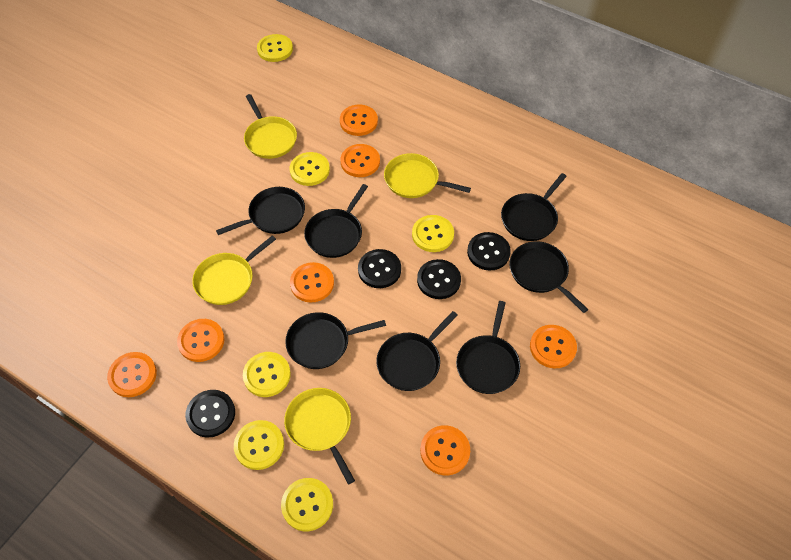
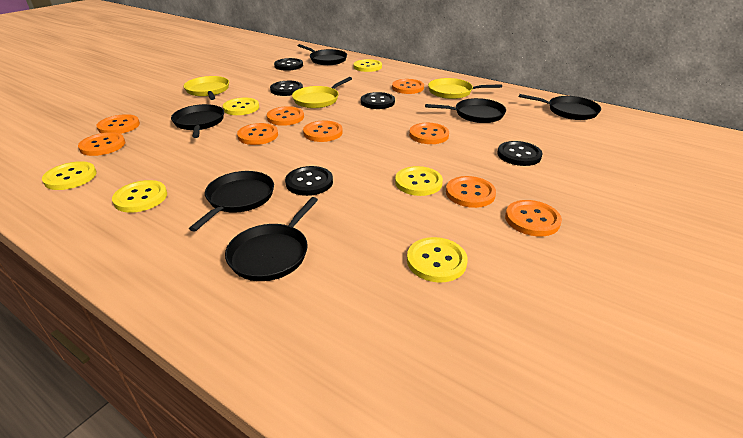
black button: 4 -> 5
black pan: 7 -> 6
orange button: 7 -> 9
yellow pan: 4 -> 3

